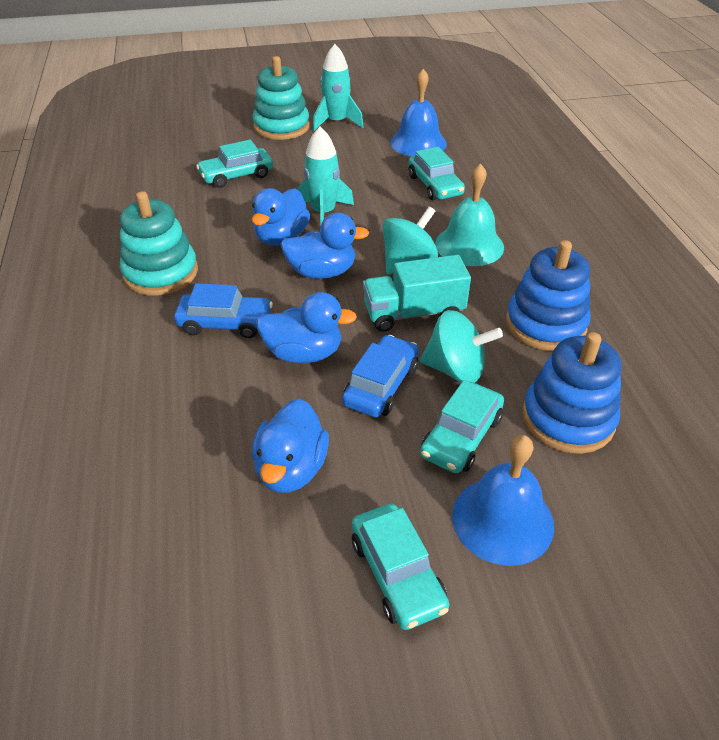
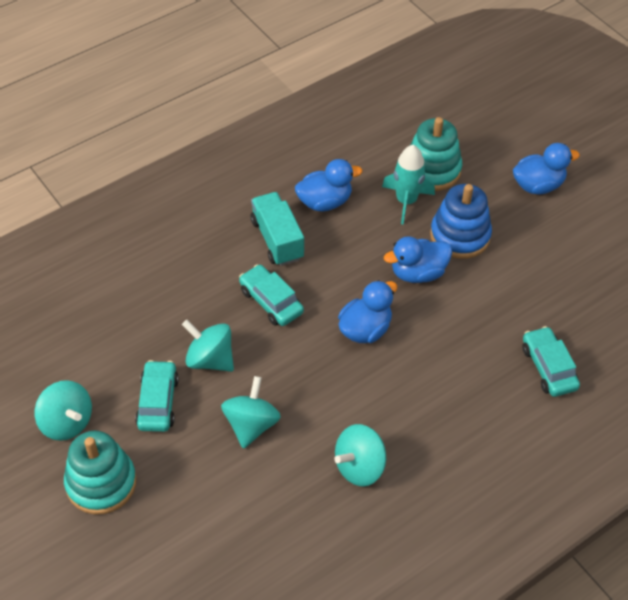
blue bell: 2 -> 0
blue car: 2 -> 0
blue stacking toy: 2 -> 1
turquoise bell: 1 -> 0
turquoise car: 4 -> 3
turquoise rocket: 2 -> 1
turquoise spinning top: 2 -> 4

